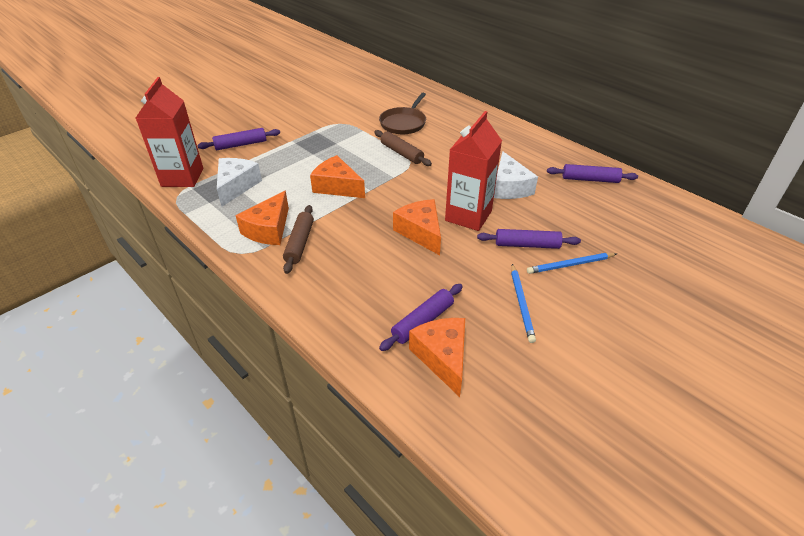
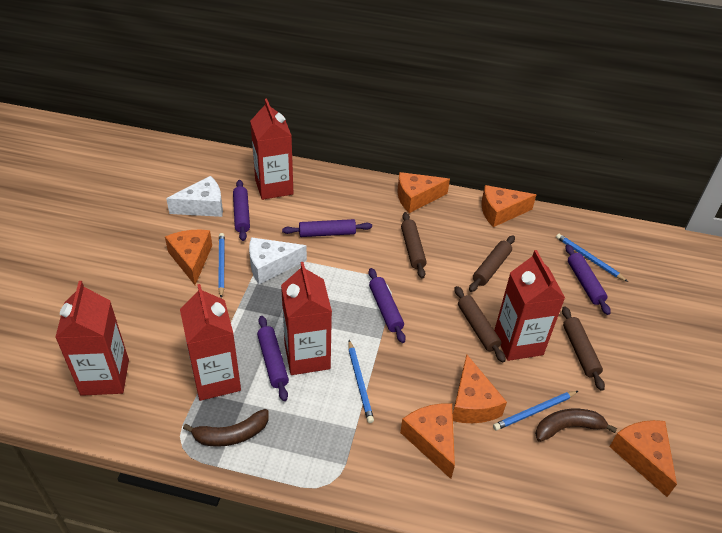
blue pencil: 2 -> 4
brown banana: 0 -> 2
brown pan: 1 -> 0
brown rolling pin: 2 -> 4
orange cheese: 4 -> 6
purple rolling pin: 4 -> 5
red carton: 2 -> 5

